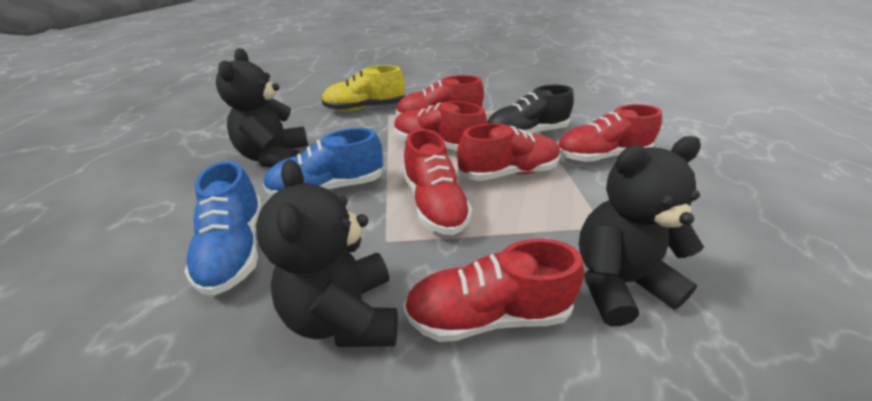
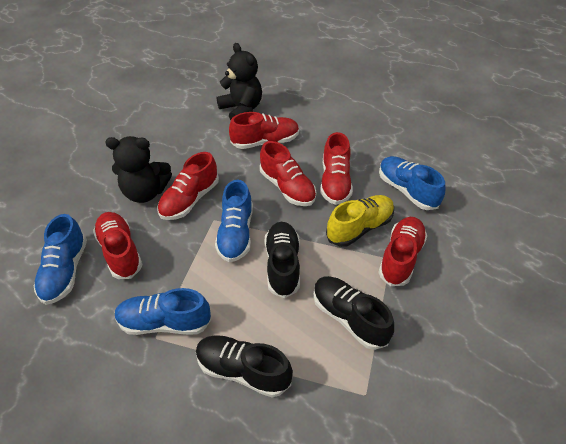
black shoe: 1 -> 3
black teddy bear: 3 -> 2
blue shoe: 2 -> 4

